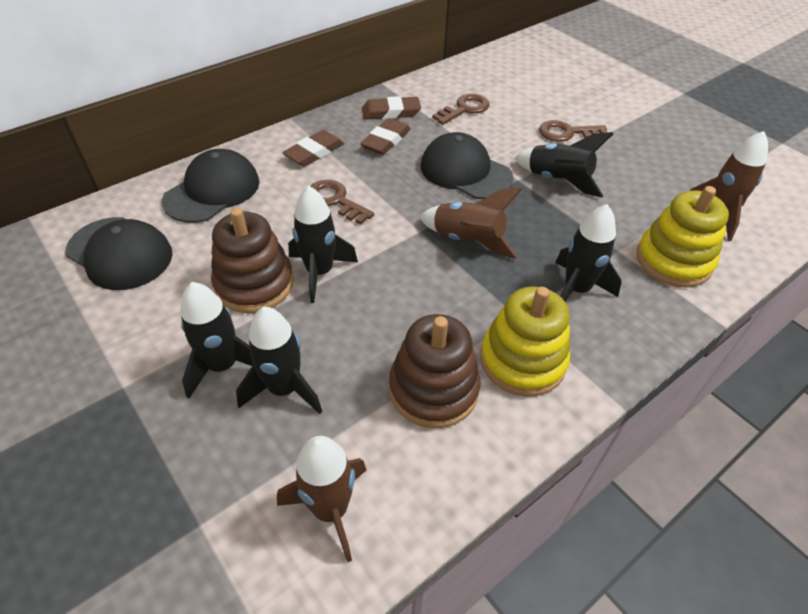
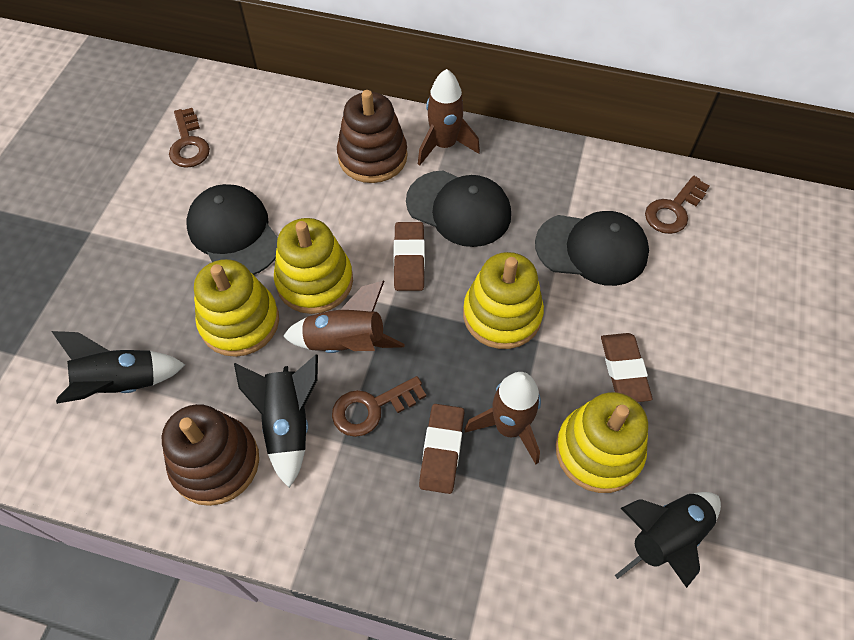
black rocket: 5 -> 3
yellow stacking toy: 2 -> 4

